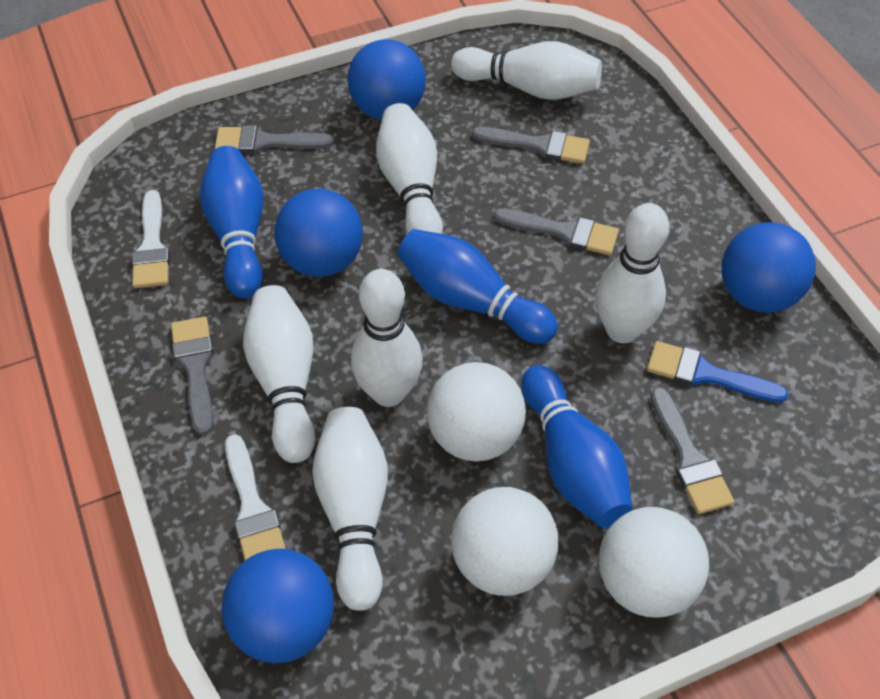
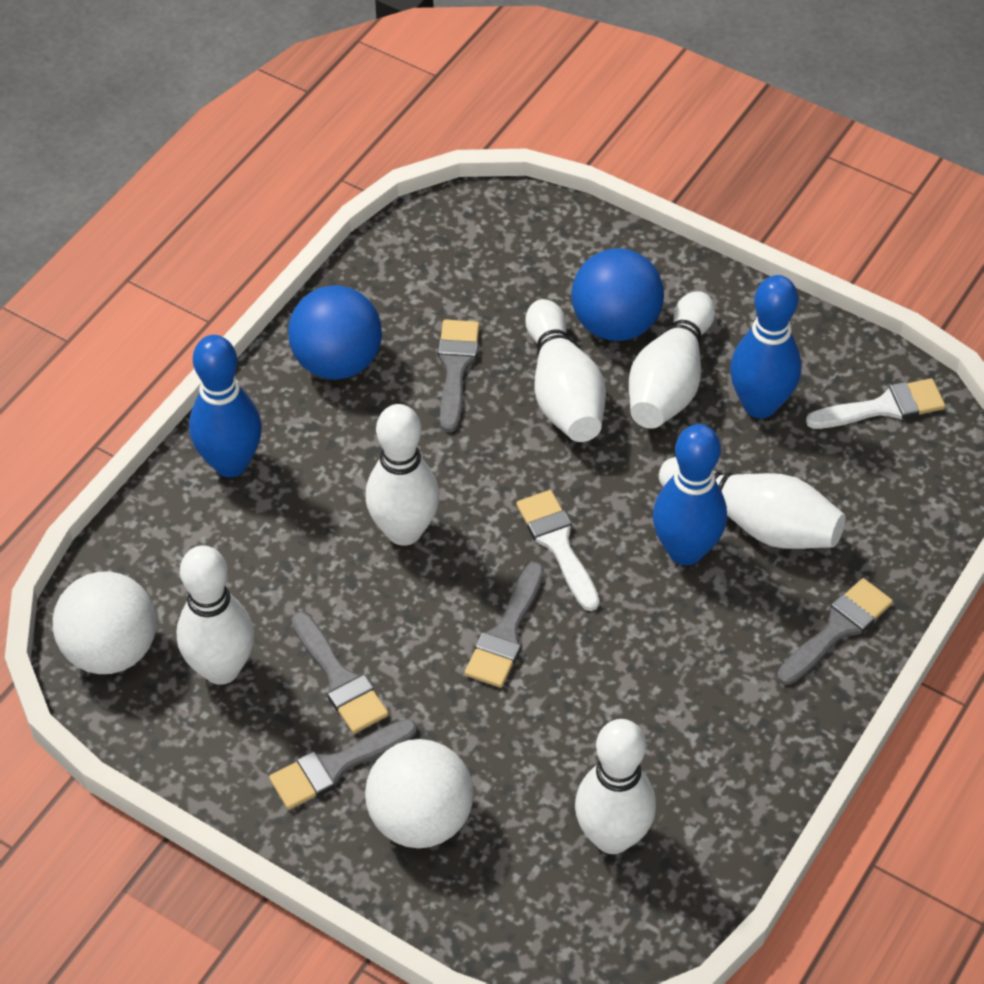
blue ball: 4 -> 2
blue brush: 1 -> 0
white ball: 3 -> 2

